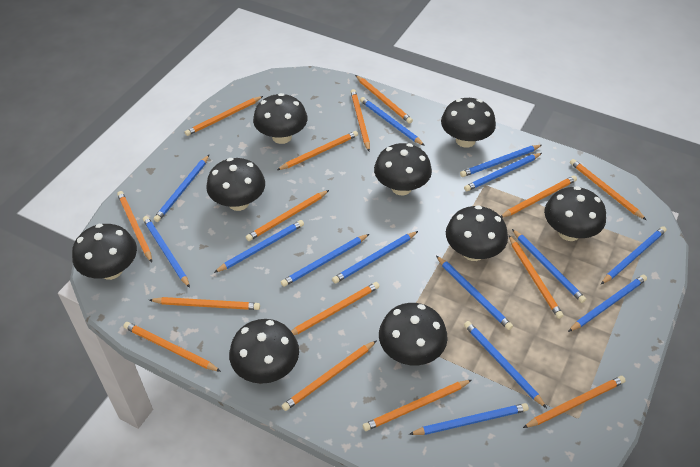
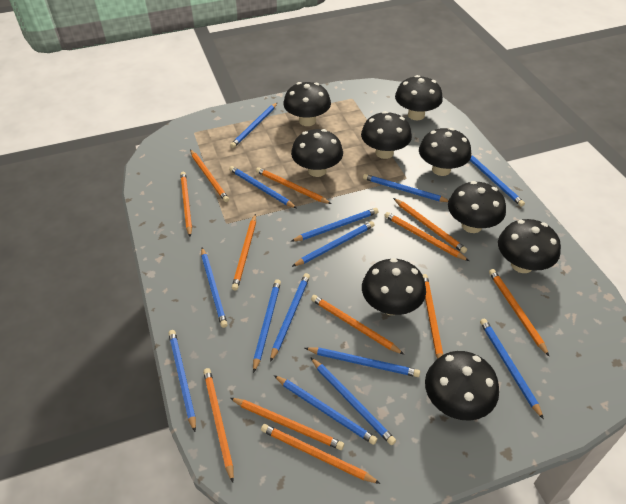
orange pencil: 15 -> 12

